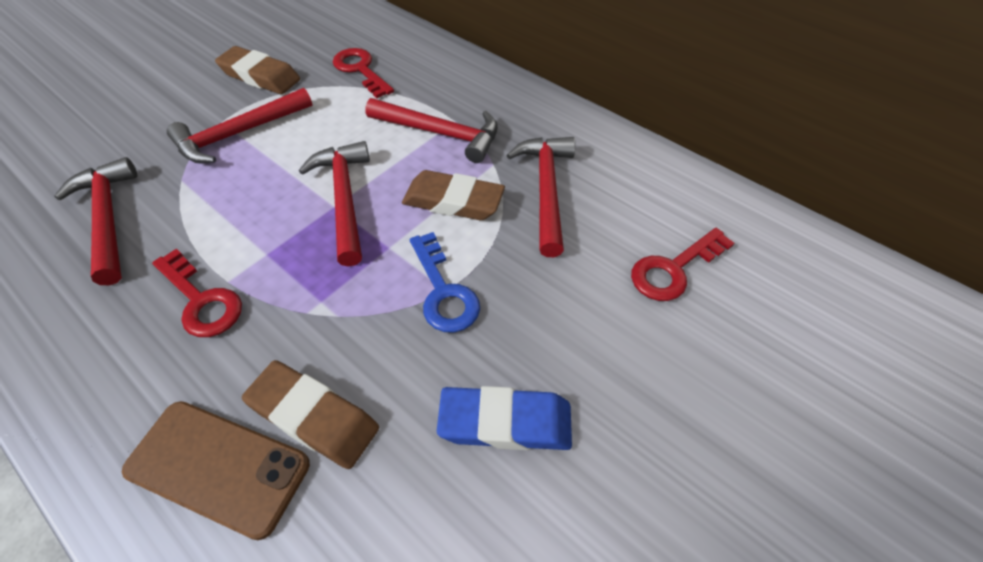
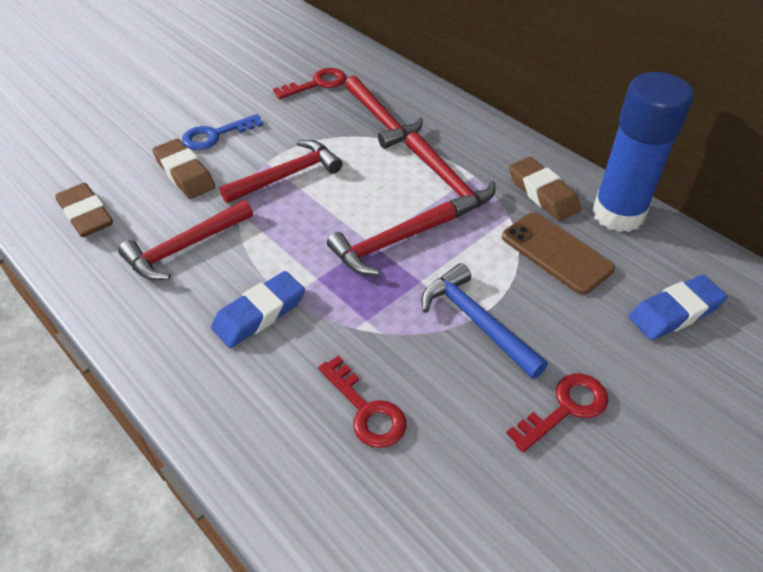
blue eraser: 1 -> 2
blue glue stick: 0 -> 1
blue hammer: 0 -> 1

